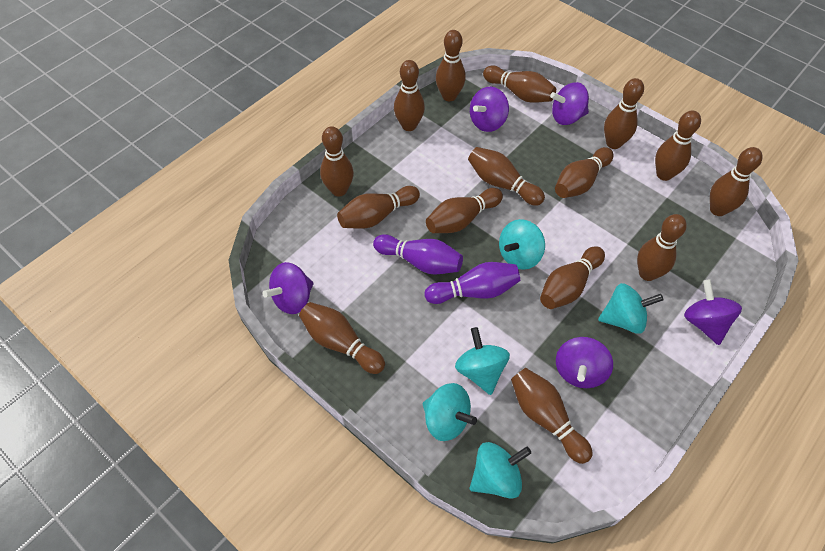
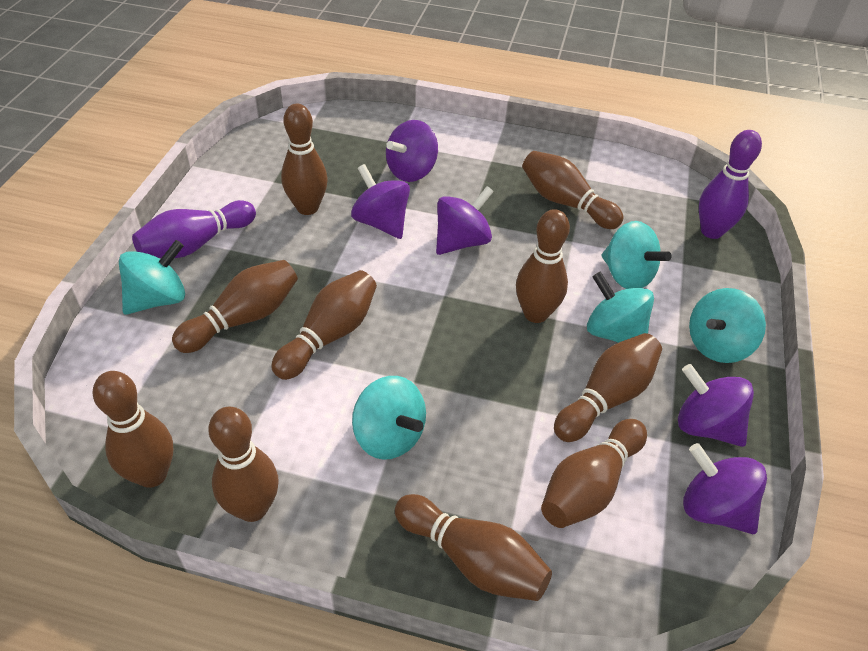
brown bowling pin: 15 -> 10

